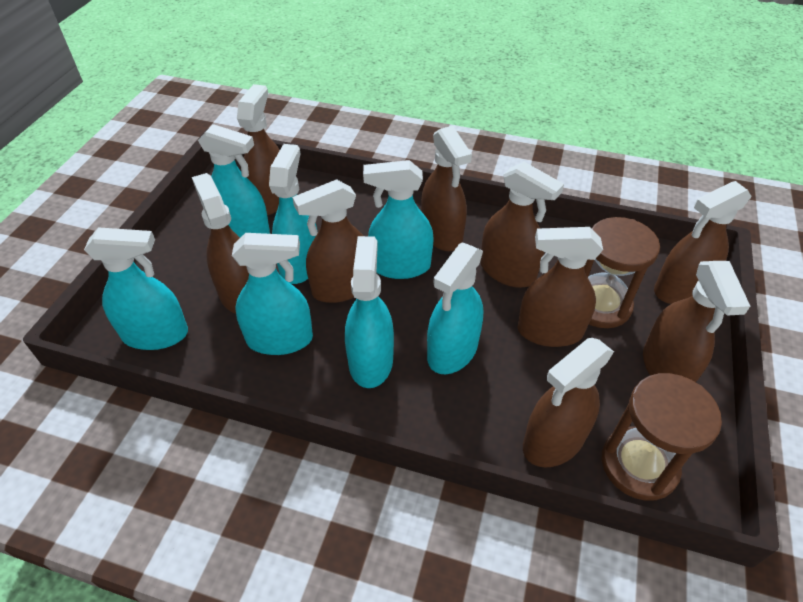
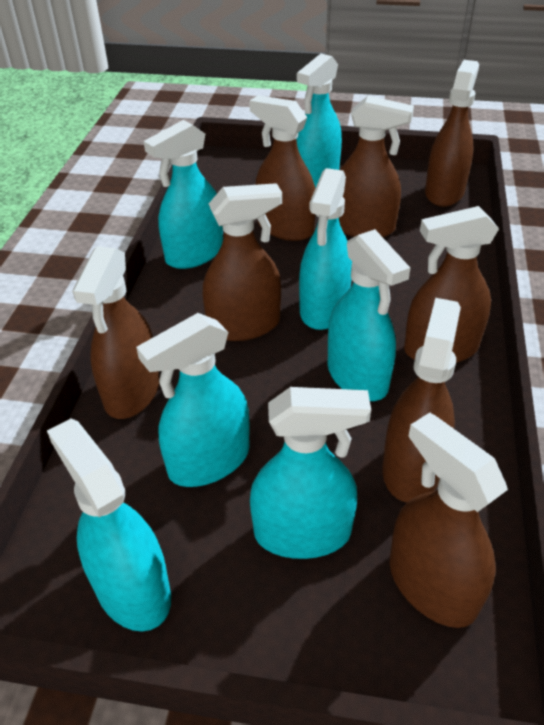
brown hourglass: 2 -> 0
brown spray bottle: 9 -> 8

